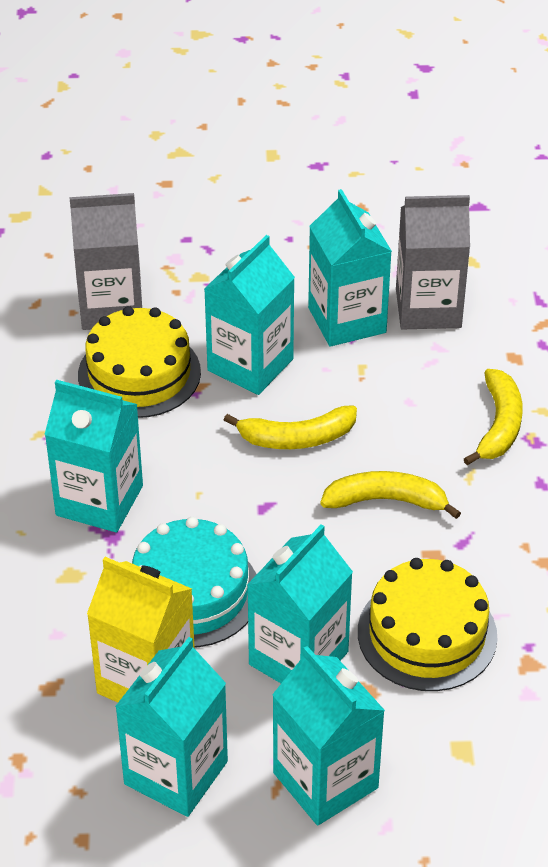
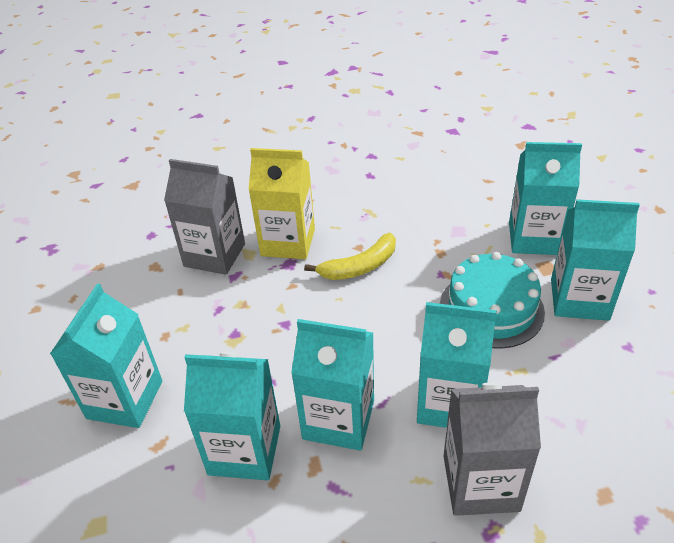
yellow banana: 3 -> 1
yellow cake: 2 -> 0

